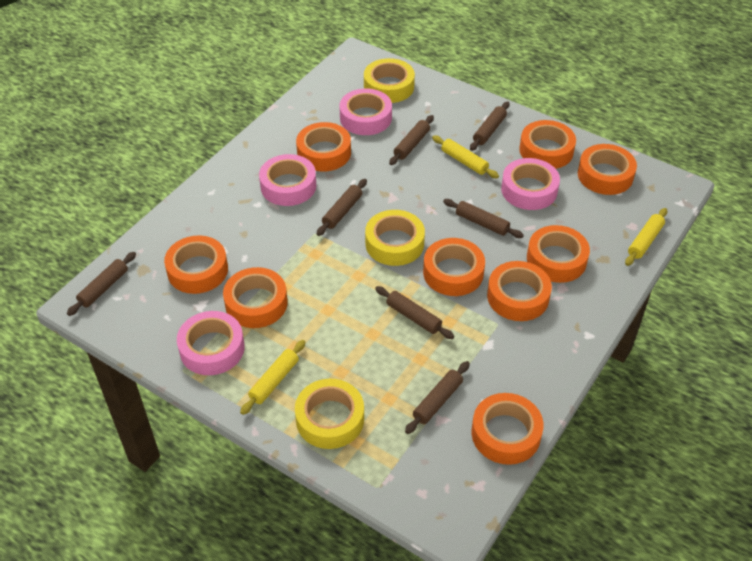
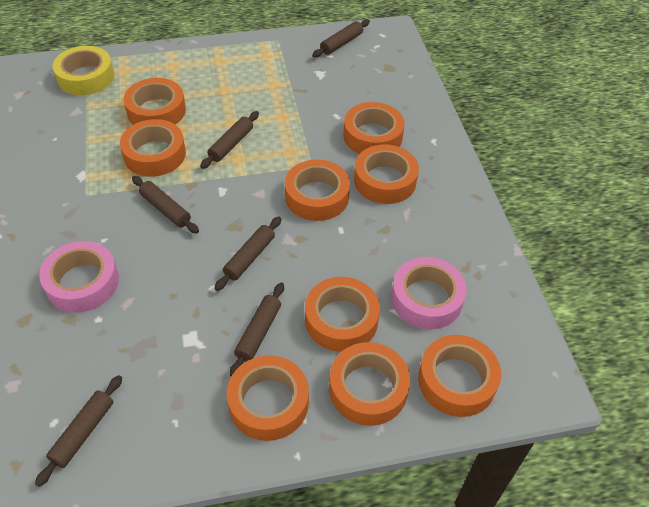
brown rolling pin: 7 -> 6
pink tape: 4 -> 2
yellow rolling pin: 3 -> 0
yellow tape: 3 -> 1

